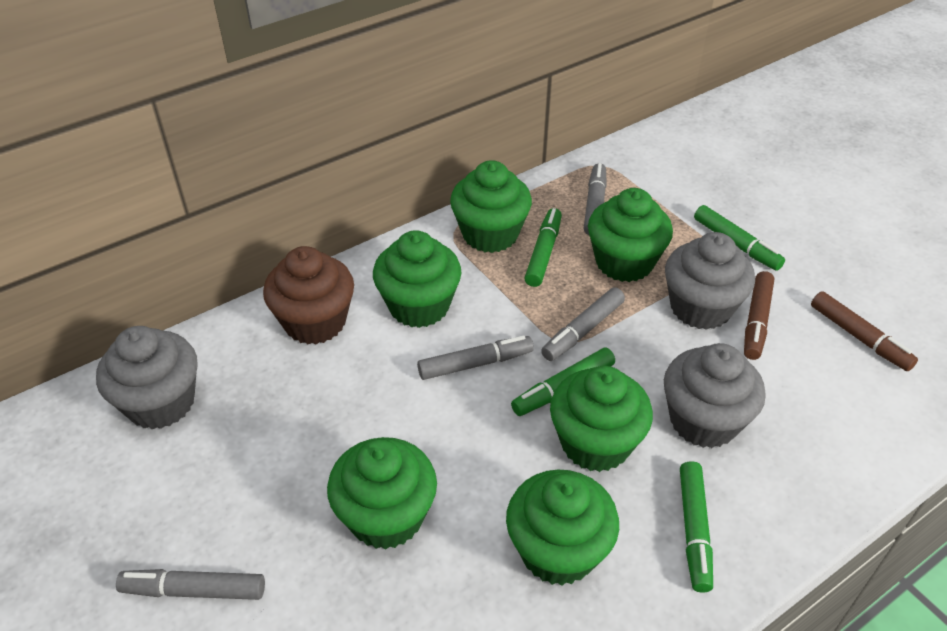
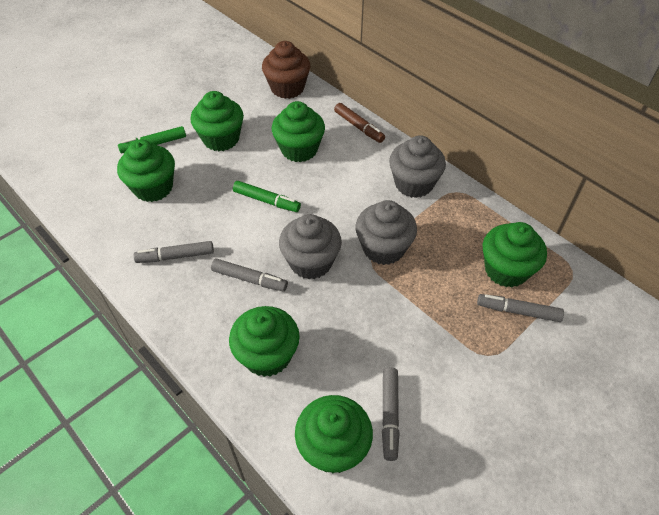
brown marker: 2 -> 1
green marker: 4 -> 2

